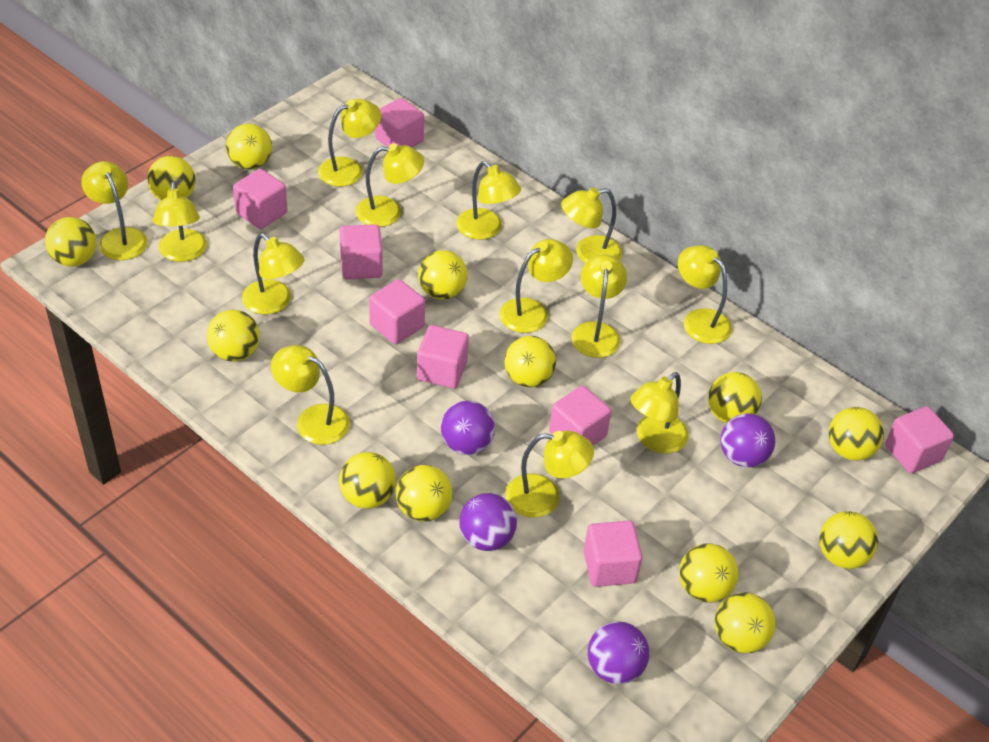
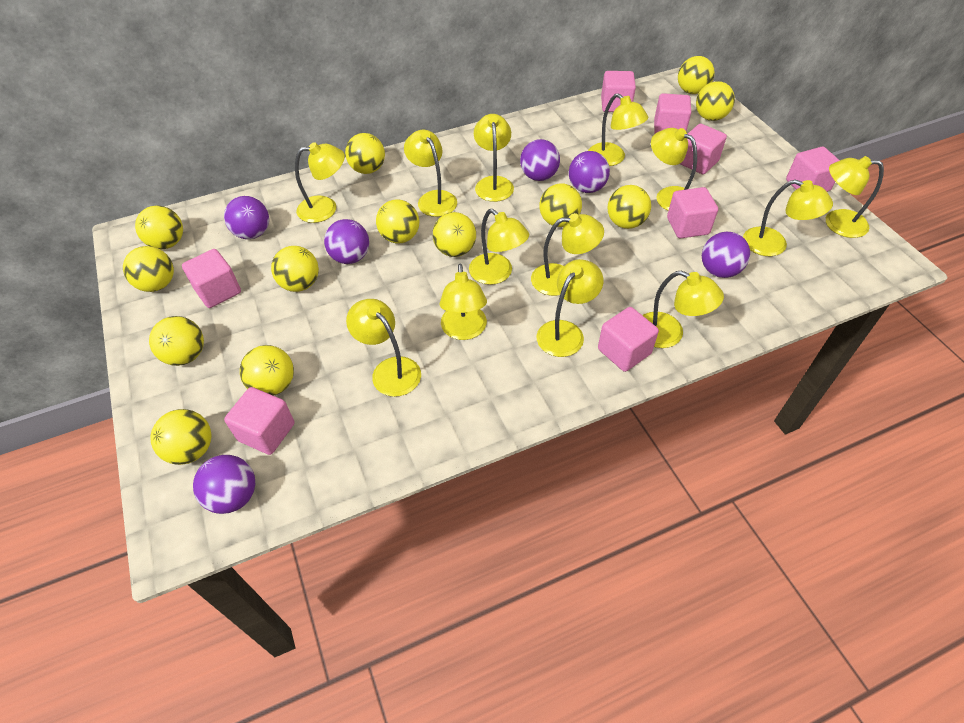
purple ball: 4 -> 6

